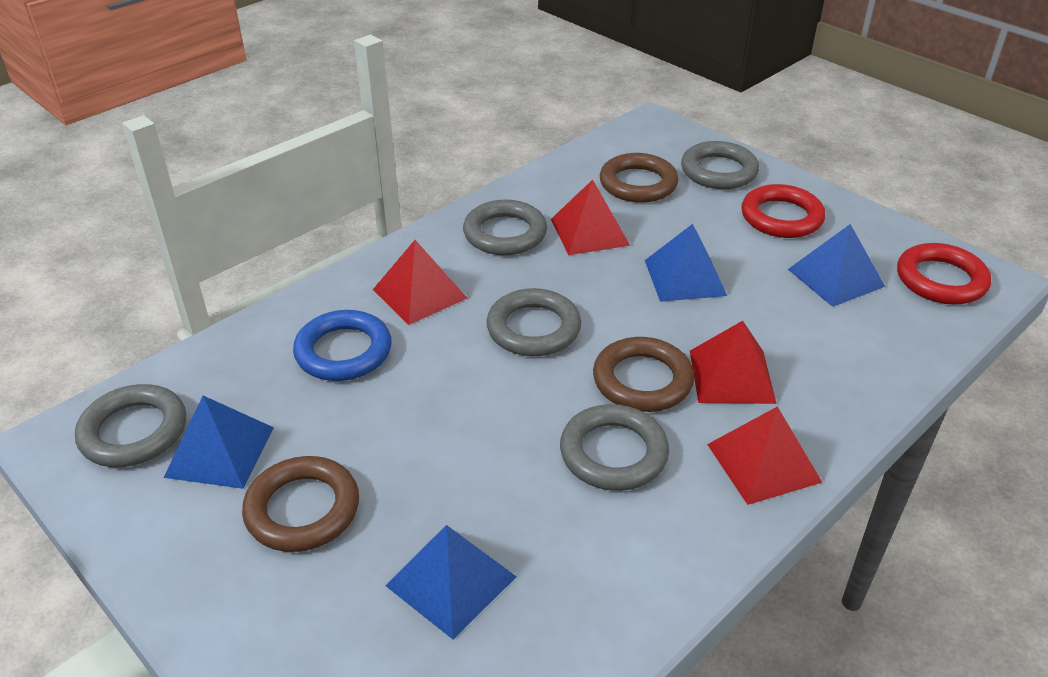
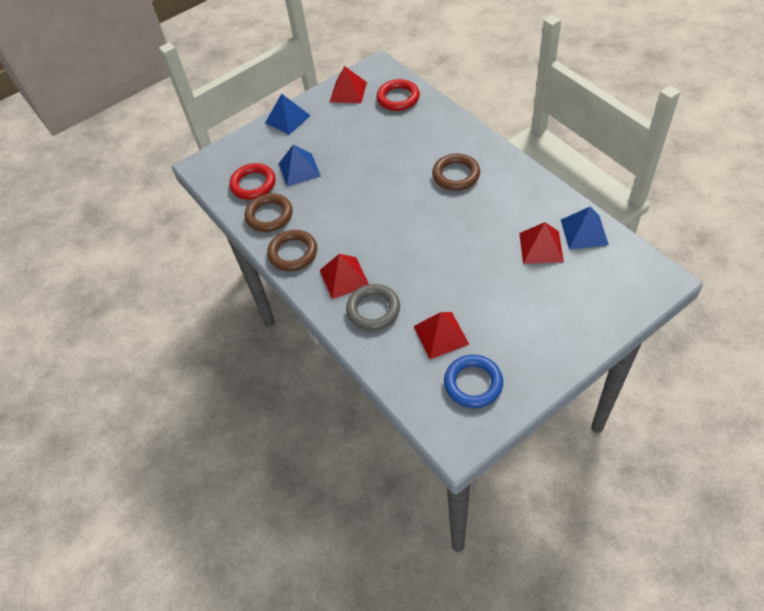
blue pyramid: 4 -> 3
grey ring: 5 -> 1

